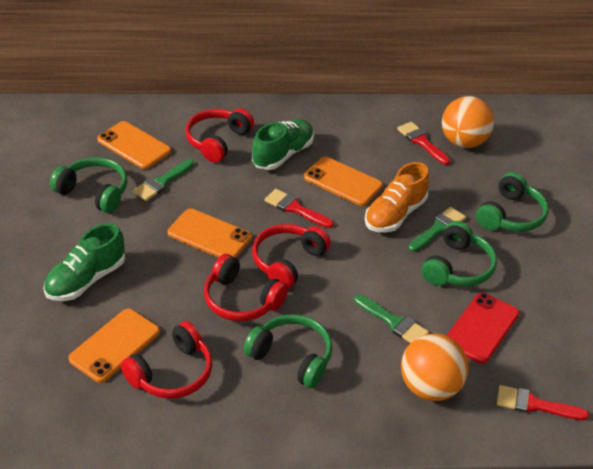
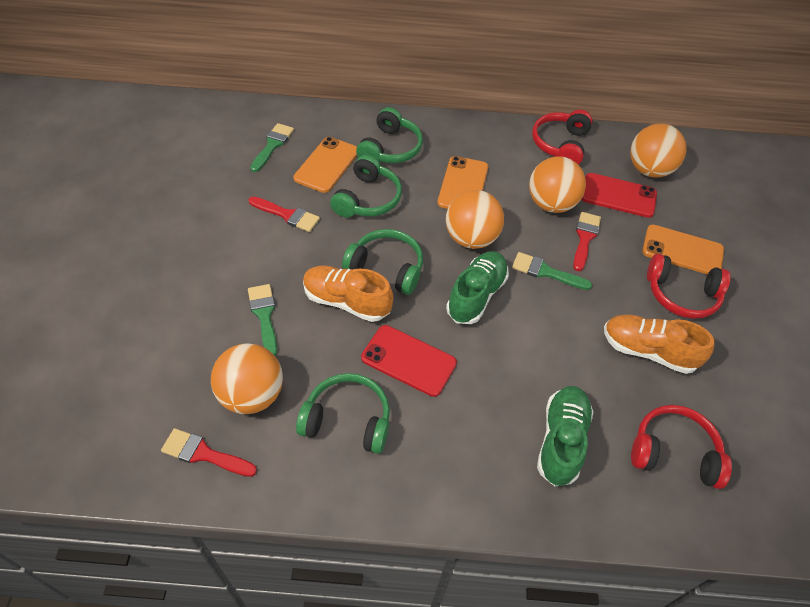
orange ball: 2 -> 4
orange phone: 4 -> 3
orange shoe: 1 -> 2
red headphones: 4 -> 3
red phone: 1 -> 2

